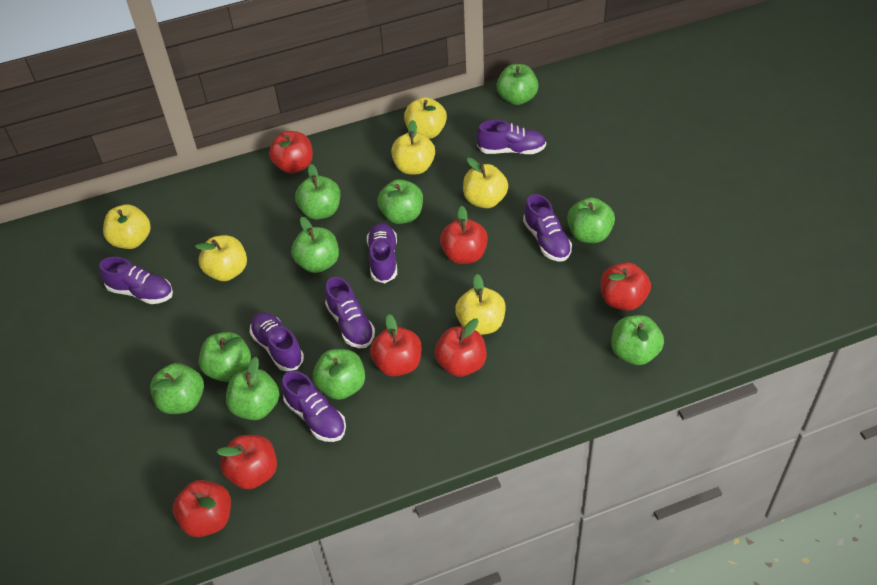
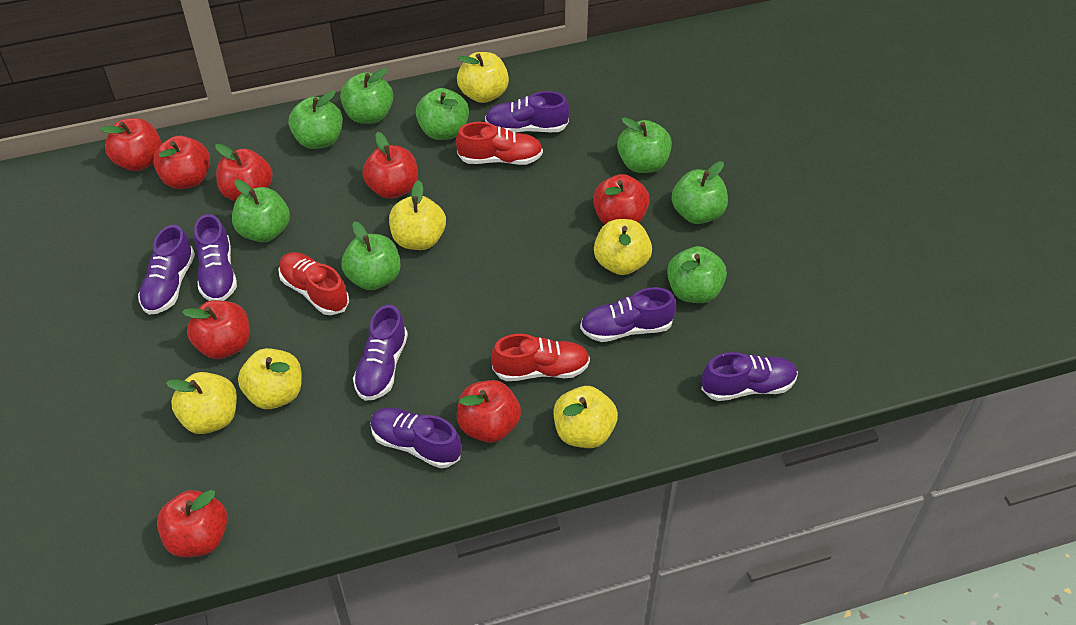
green apple: 10 -> 8
red apple: 7 -> 8
red shoe: 0 -> 3

